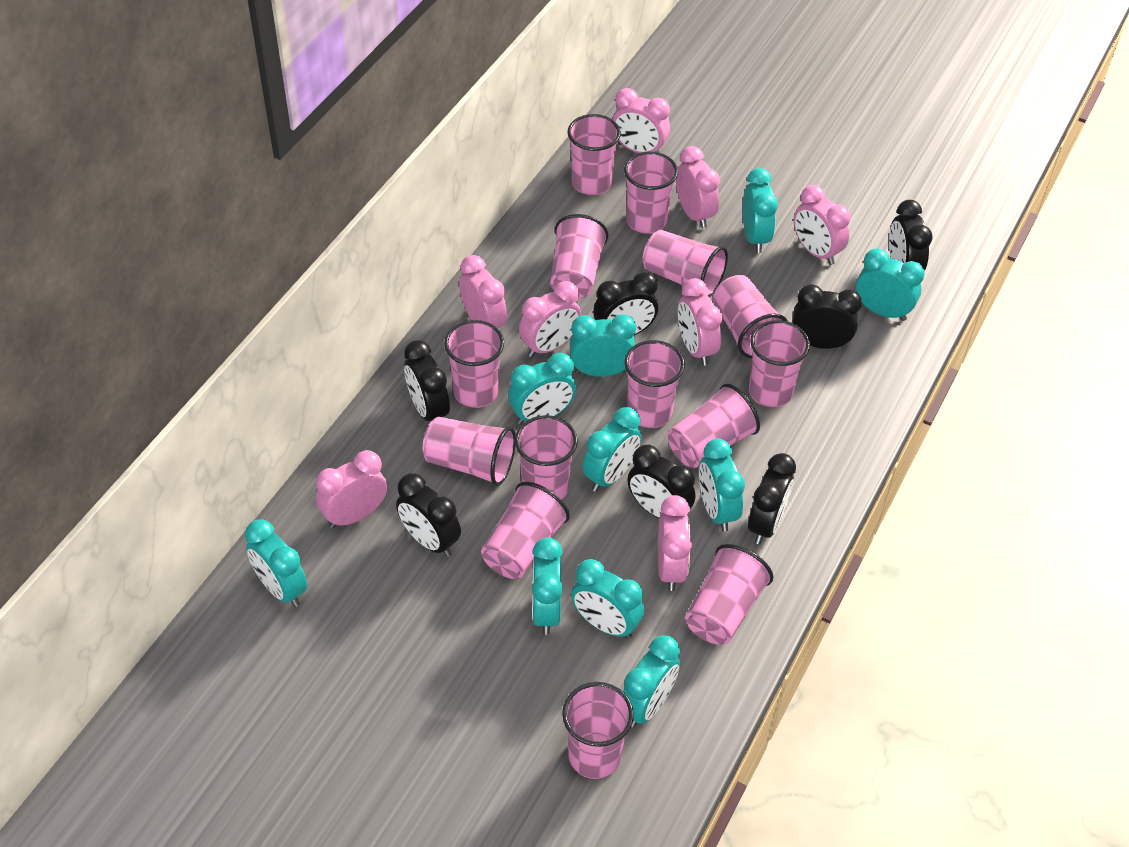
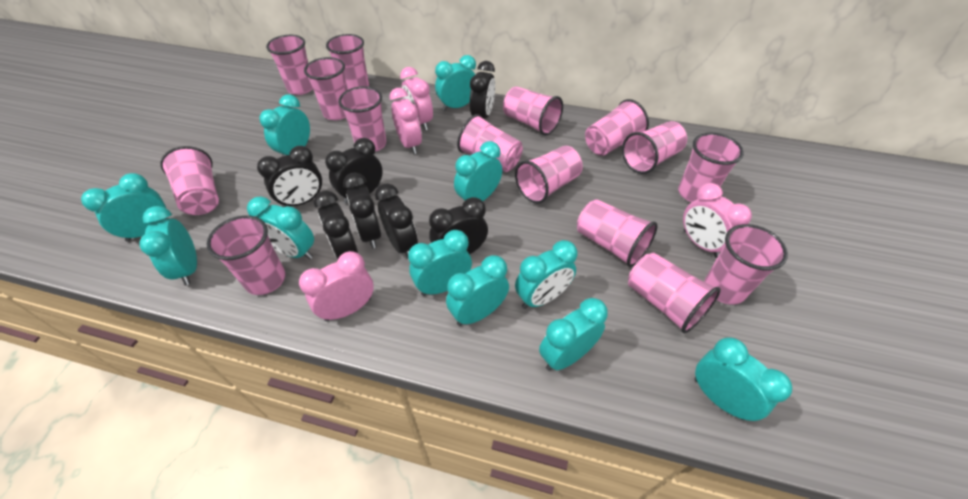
pink clock: 8 -> 4
pink cup: 14 -> 15
turquoise clock: 10 -> 11

